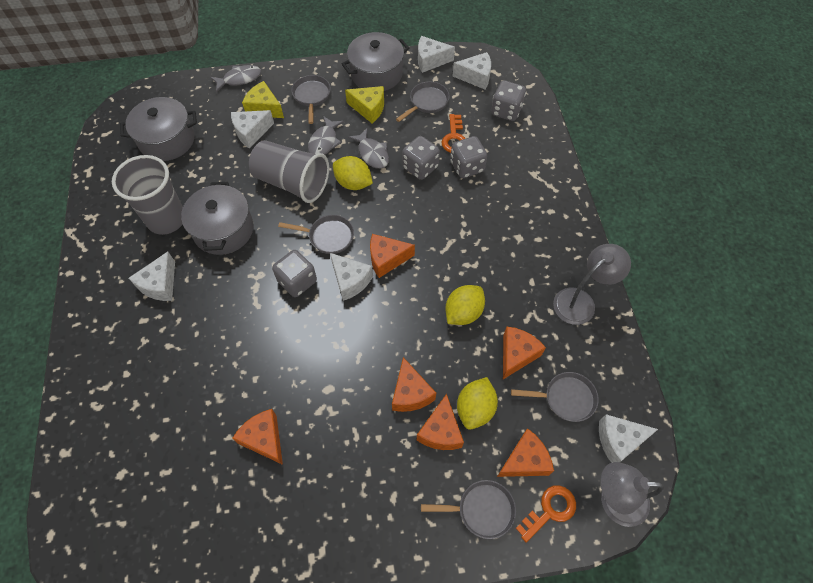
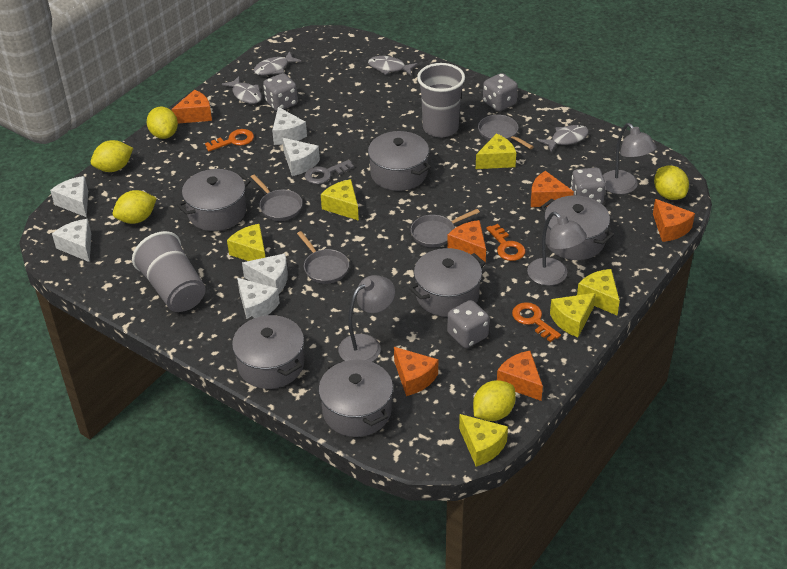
grey fish: 3 -> 4
grey key: 0 -> 1
grey lamp: 2 -> 3
grey pan: 5 -> 4
grey pot: 3 -> 6
orange key: 2 -> 3
yellow cheese: 2 -> 6
yellow lemon: 3 -> 5

